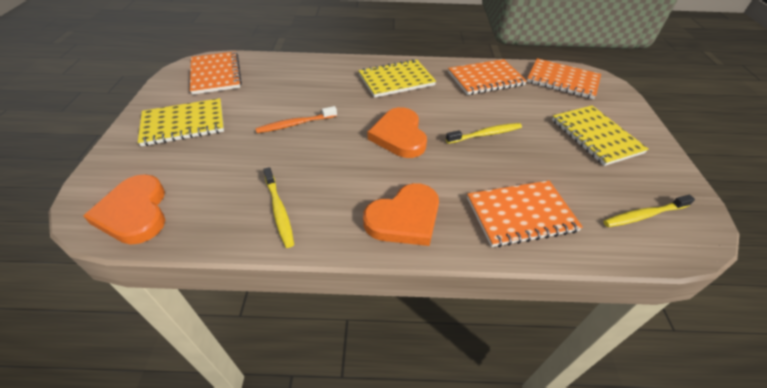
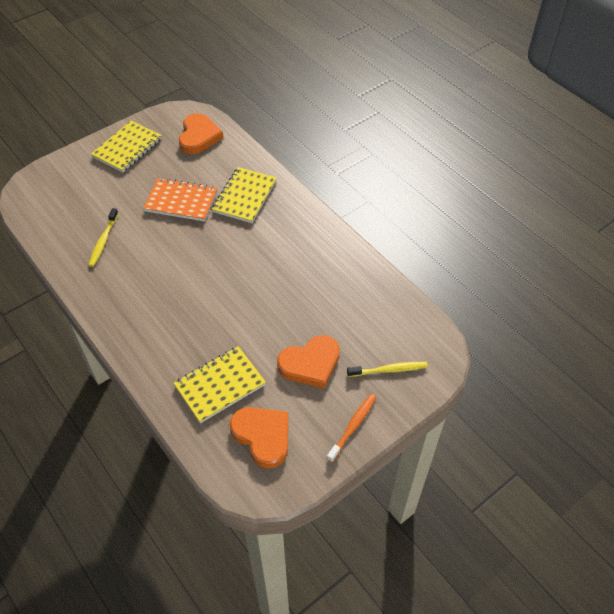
orange notebook: 4 -> 1
yellow toothbrush: 3 -> 2

